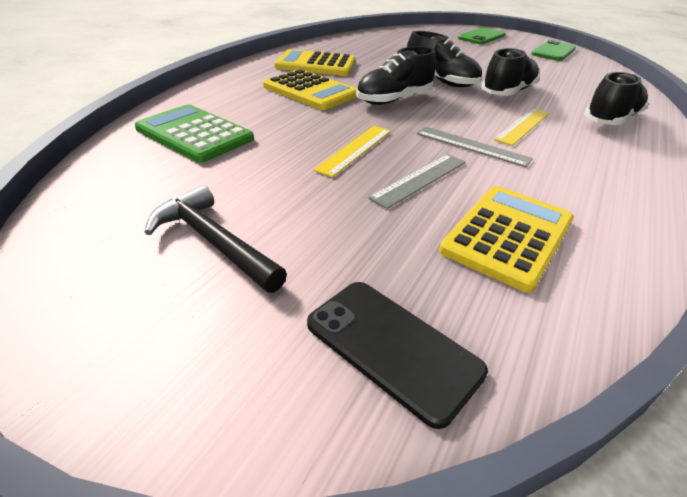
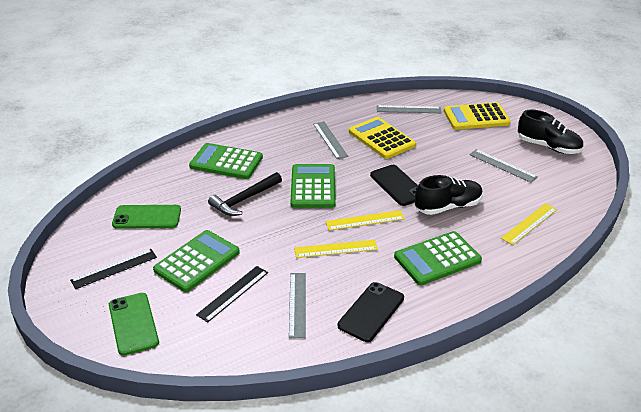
black phone: 1 -> 2
black ruler: 0 -> 2
black shoe: 4 -> 2
green calculator: 1 -> 4
grey ruler: 2 -> 4
yellow calculator: 3 -> 2
yellow ruler: 2 -> 3

